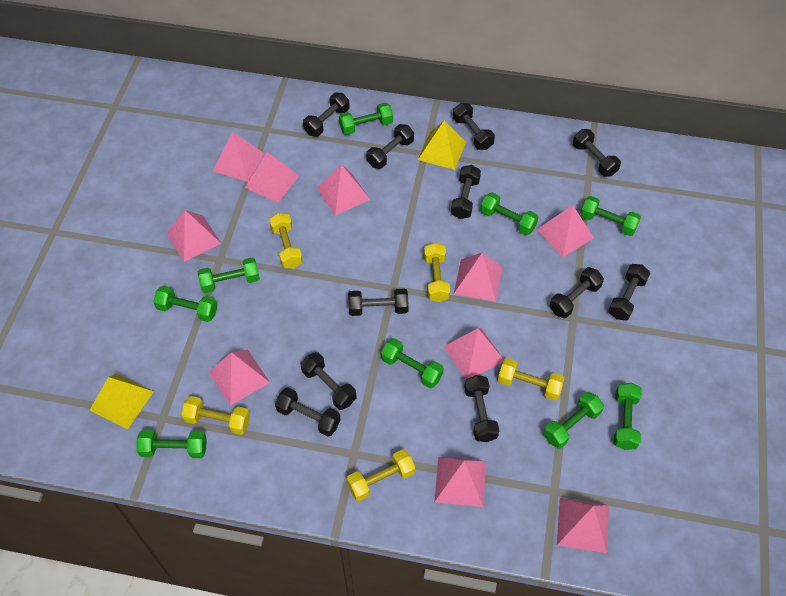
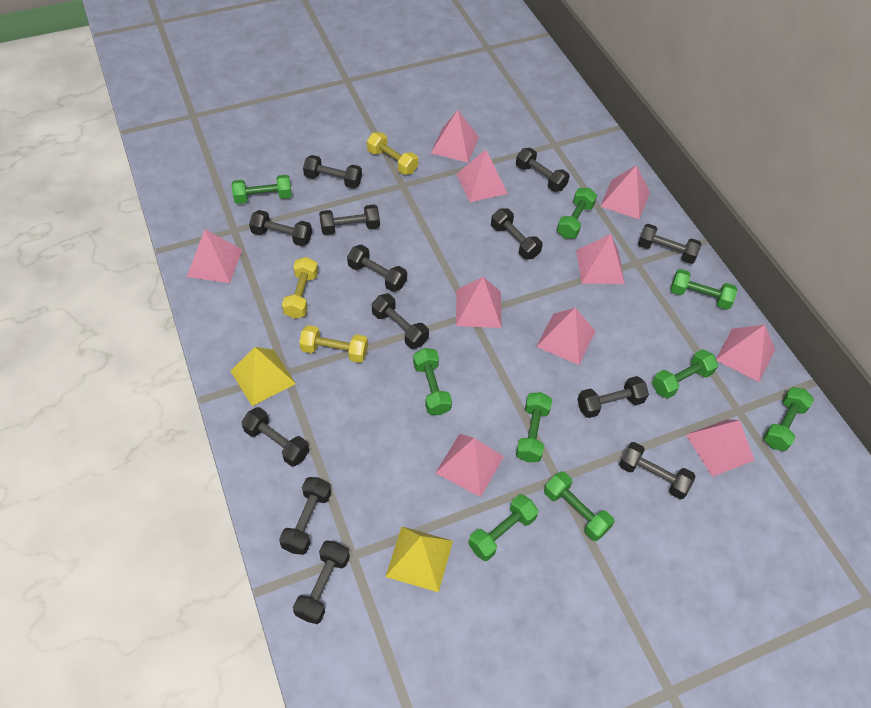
black dumbbell: 11 -> 13
yellow dumbbell: 5 -> 3

